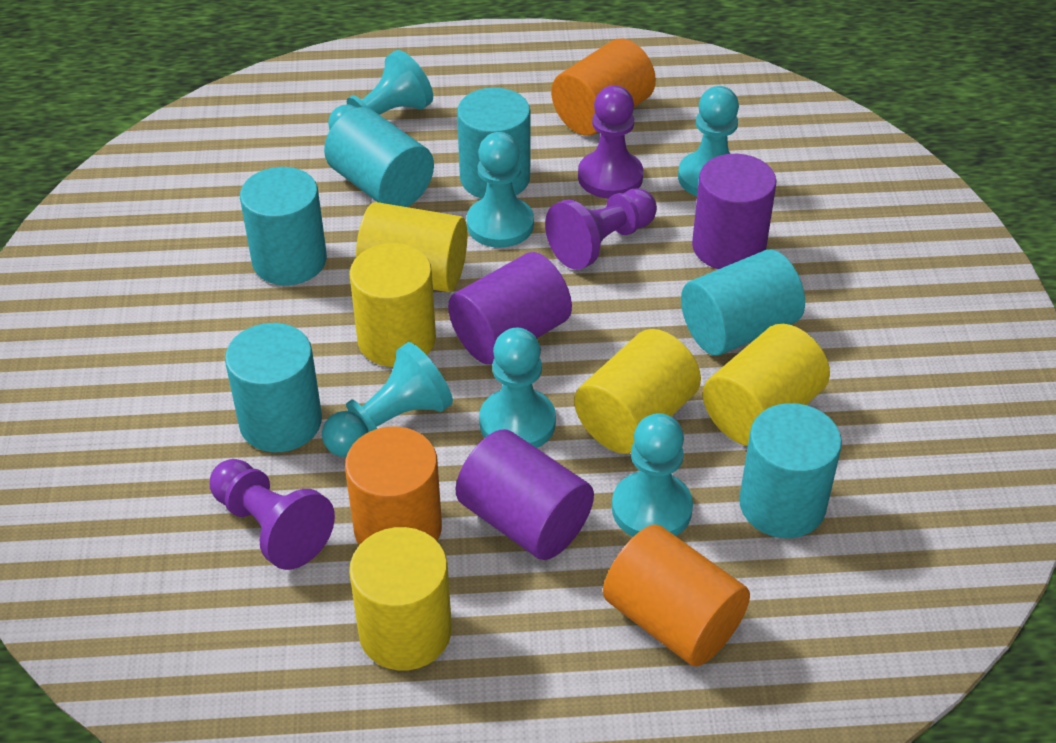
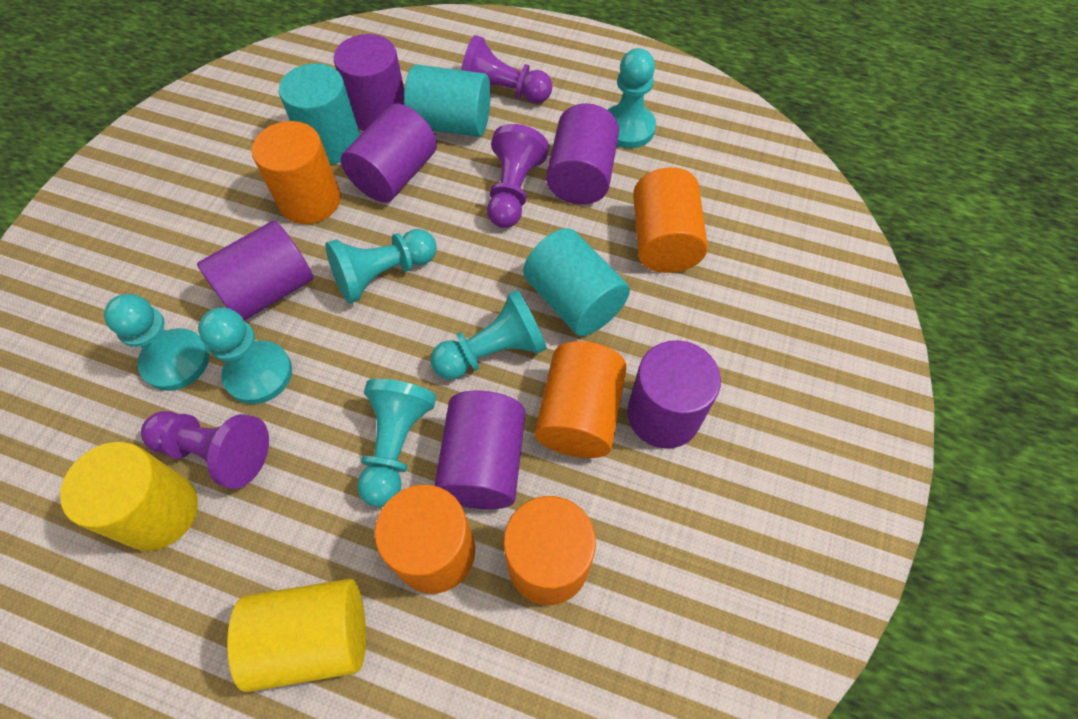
orange cylinder: 3 -> 5
purple cylinder: 3 -> 6
turquoise cylinder: 6 -> 3
yellow cylinder: 5 -> 2

